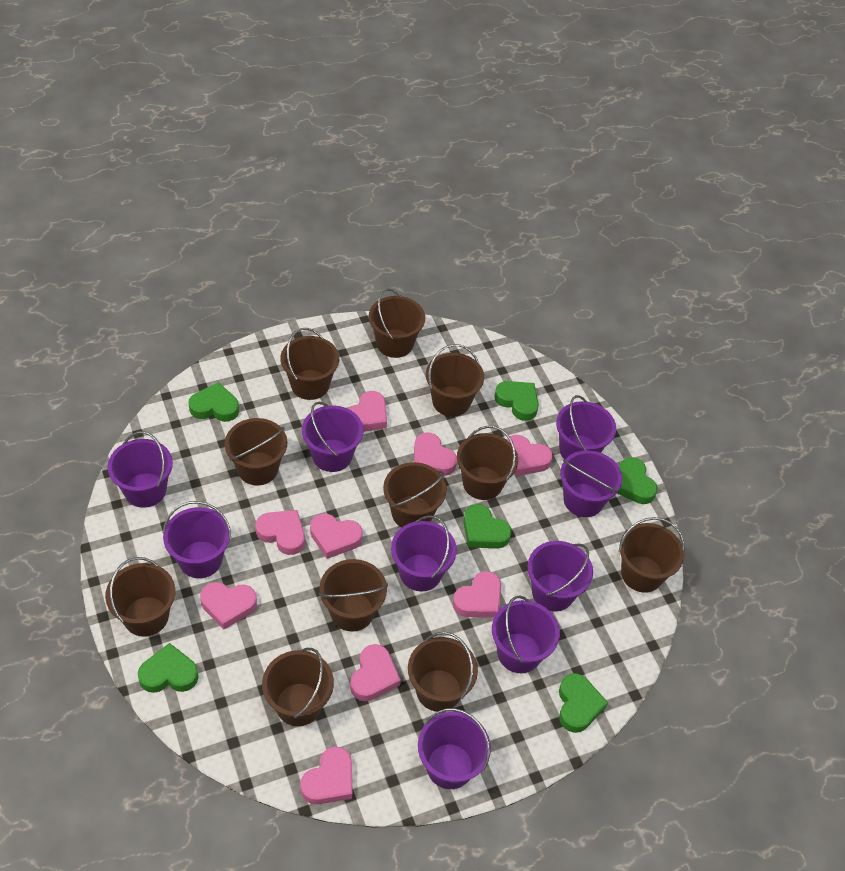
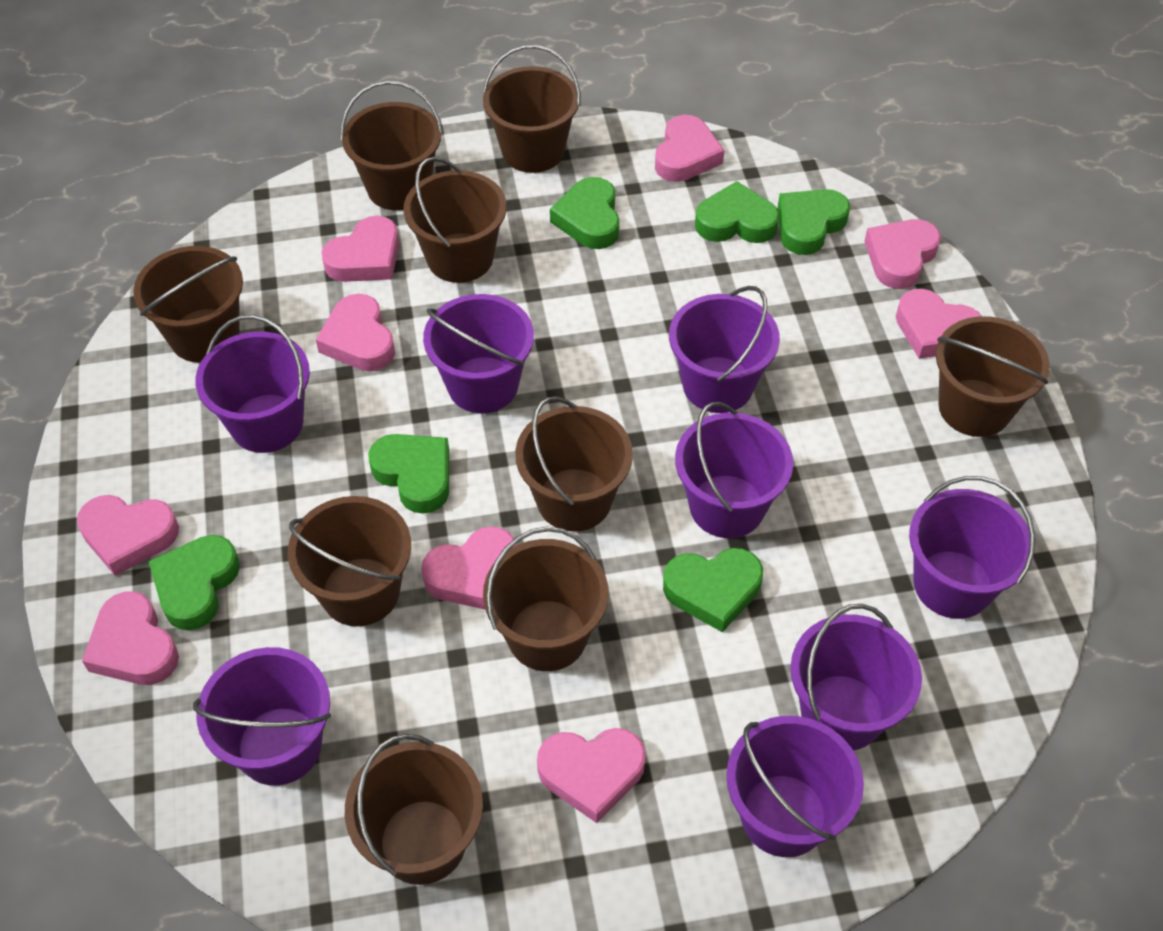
brown bucket: 11 -> 9
purple bucket: 9 -> 8

